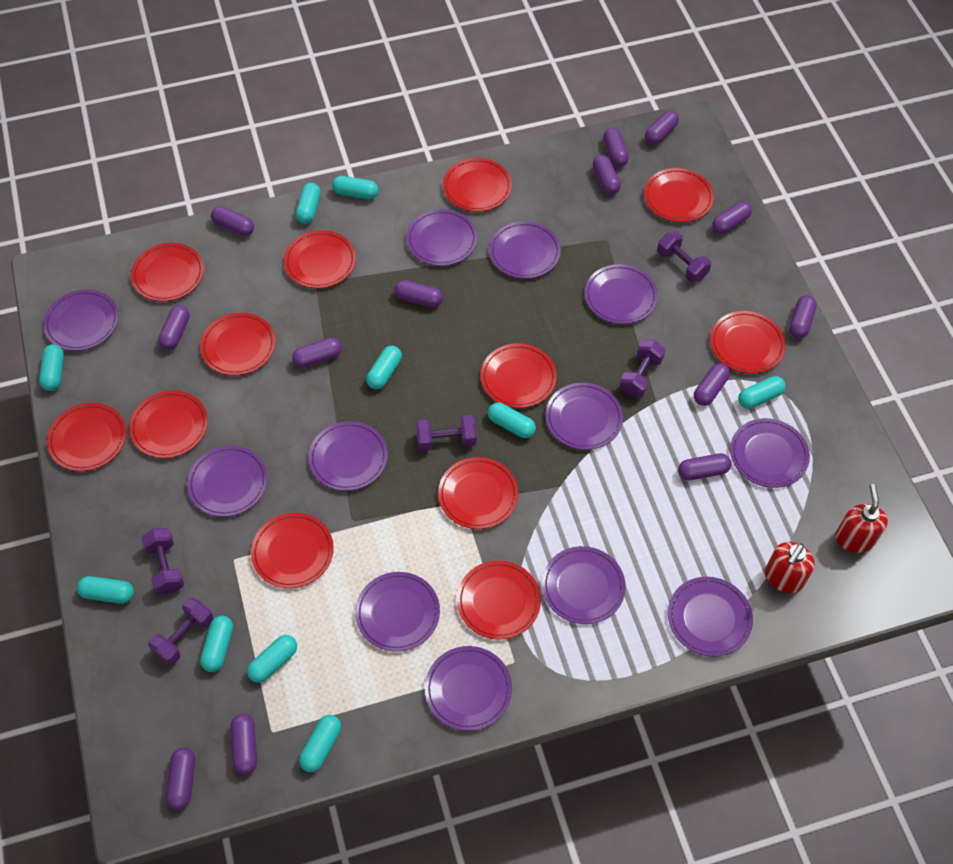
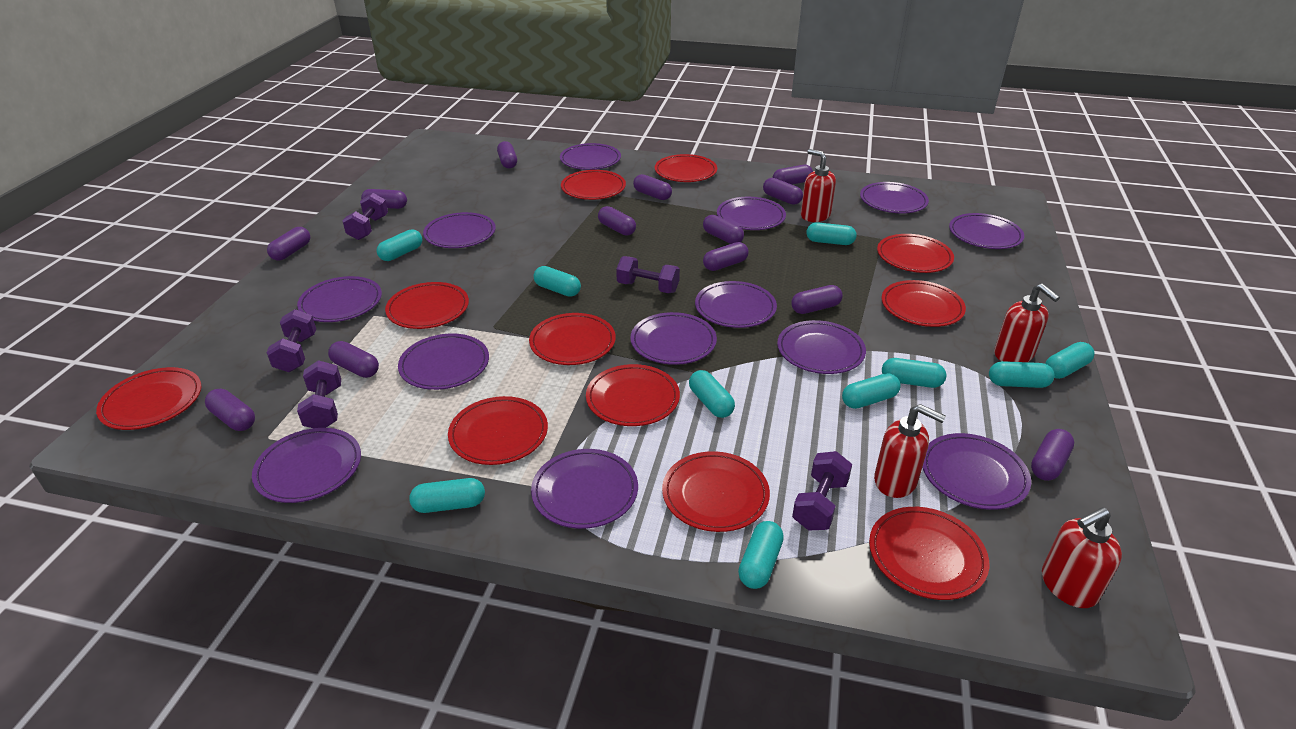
purple plate: 12 -> 13
red plate: 12 -> 11
red soap dispenser: 2 -> 4

